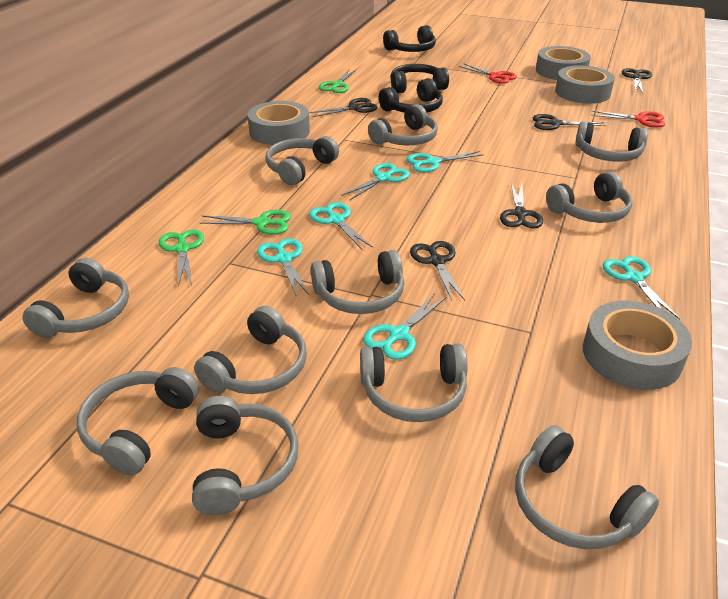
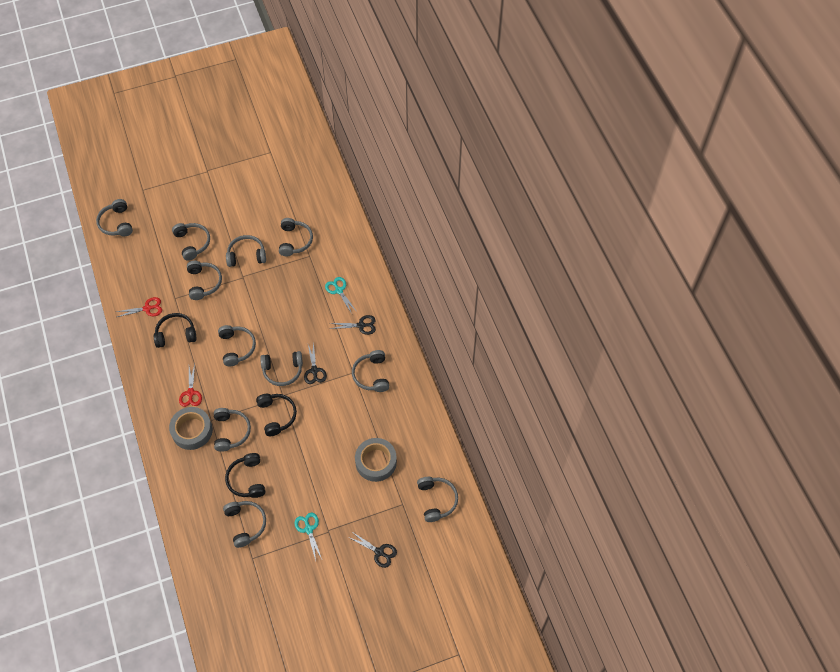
black scissors: 5 -> 3
green scissors: 3 -> 0
grey tape: 4 -> 2
turquoise scissors: 6 -> 2

